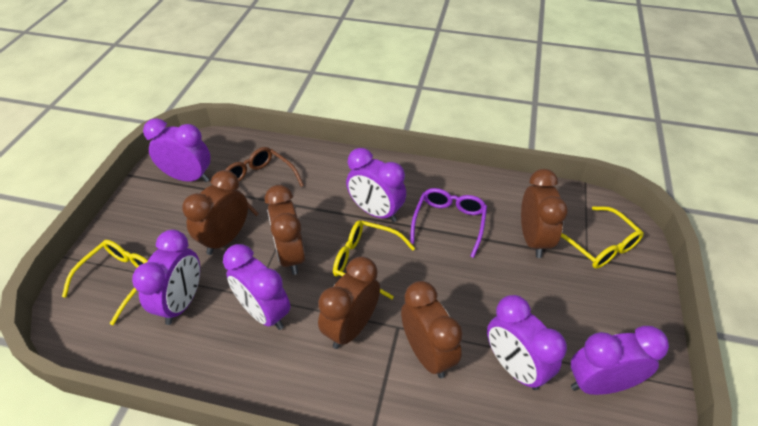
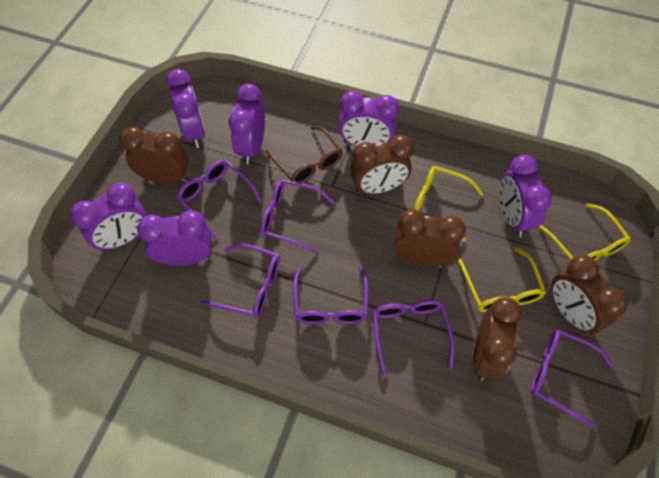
purple glasses: 1 -> 6

